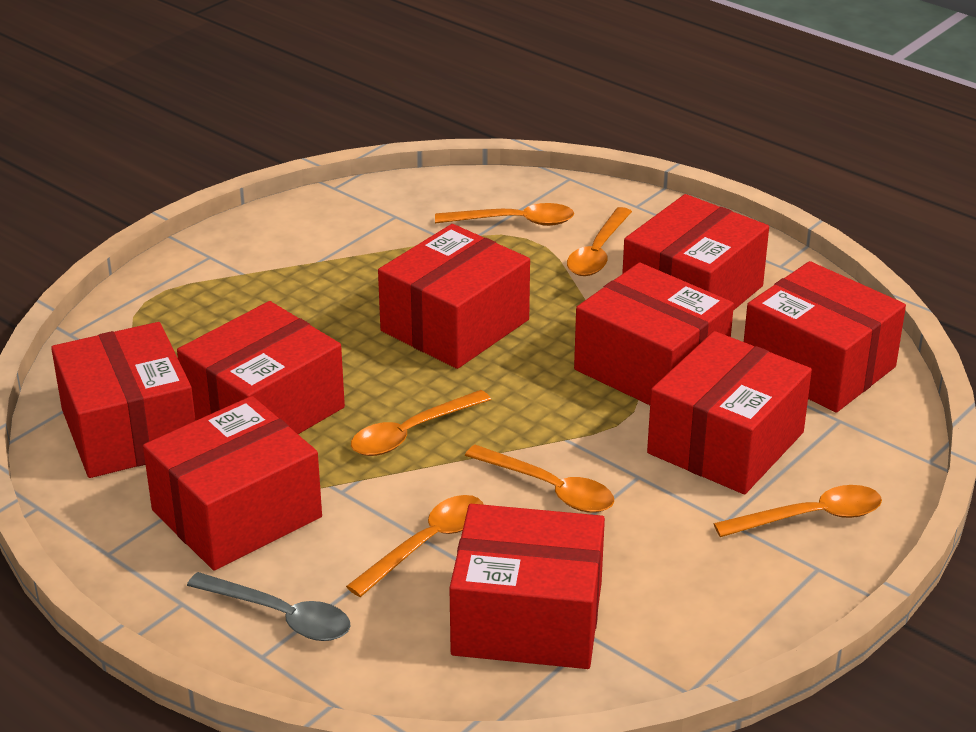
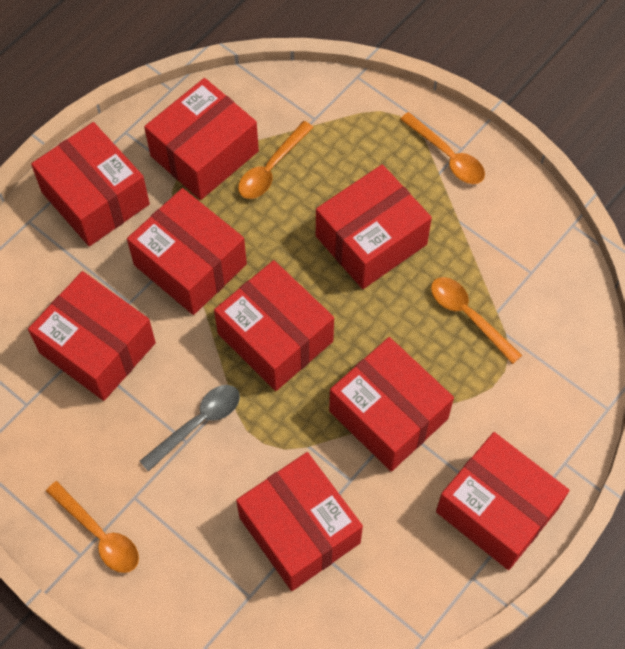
orange spoon: 6 -> 4

